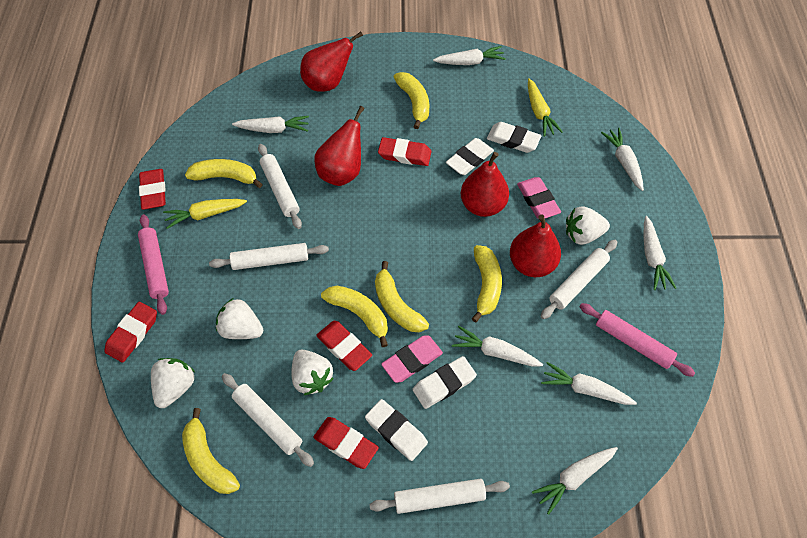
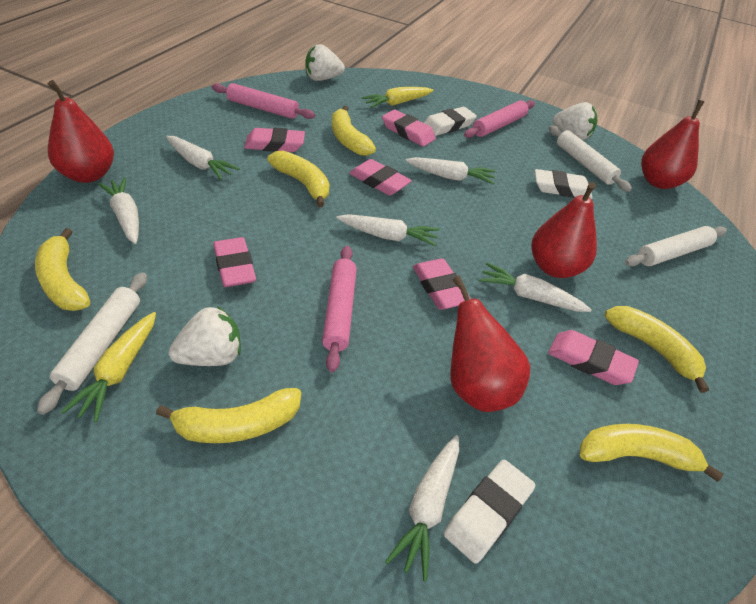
pink eraser: 2 -> 6
pink rolling pin: 2 -> 3
red eraser: 5 -> 0
white carrot: 7 -> 6
white eraser: 4 -> 3
white rolling pin: 5 -> 3
white strawberry: 4 -> 3

